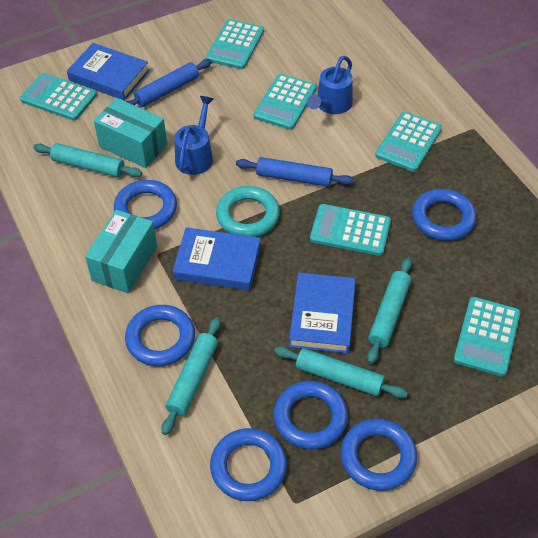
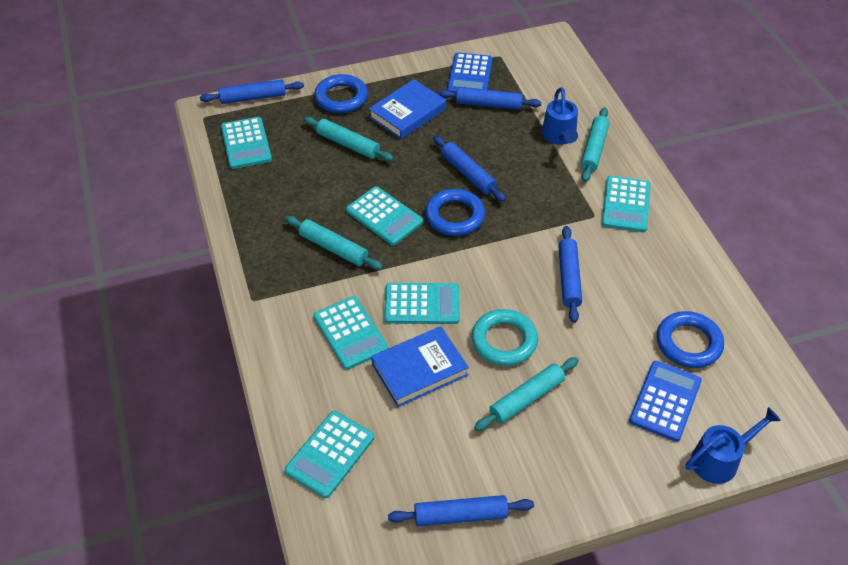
blue book: 3 -> 2
blue calculator: 0 -> 2
blue ring: 6 -> 3
blue rolling pin: 2 -> 5
turquoise box: 2 -> 0

